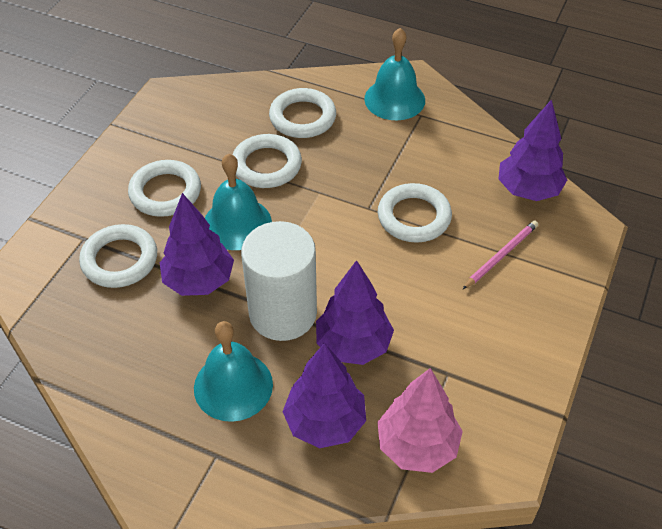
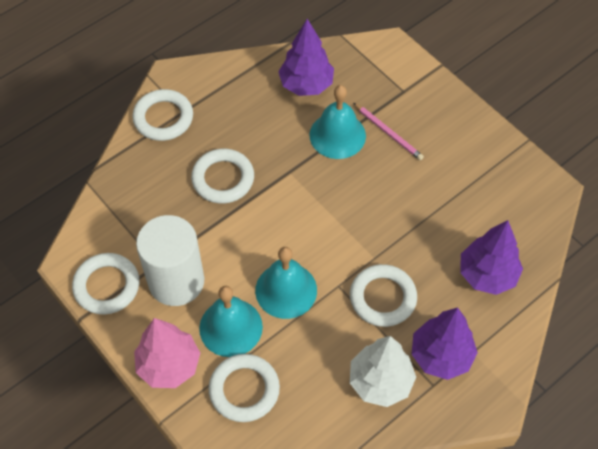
purple tree: 4 -> 3
white tree: 0 -> 1

